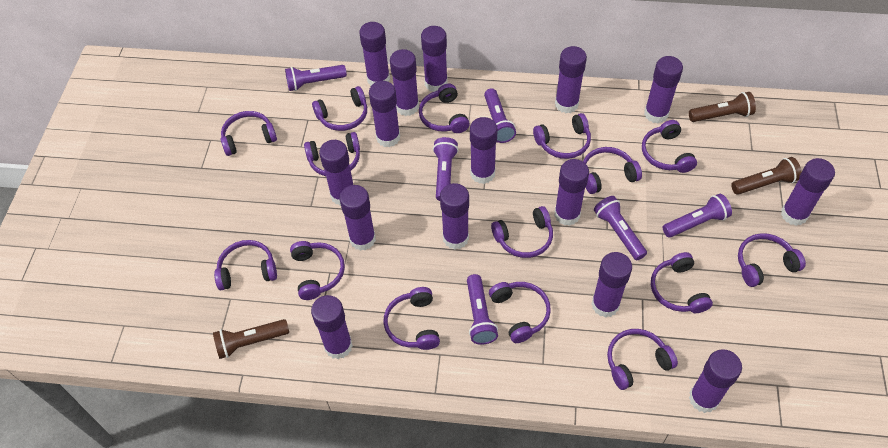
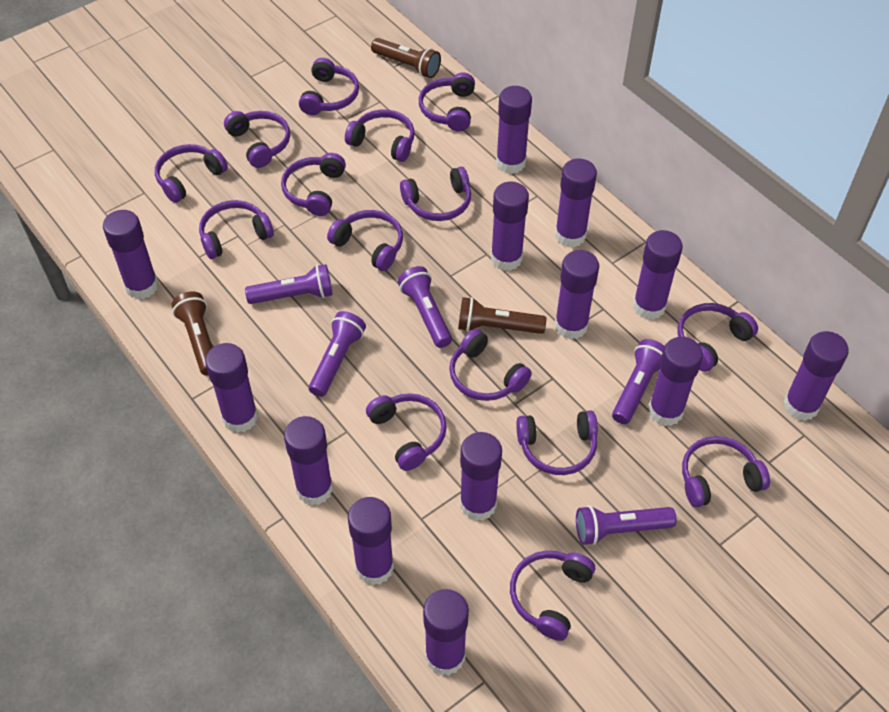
purple flashlight: 6 -> 5
purple glue stick: 15 -> 13

